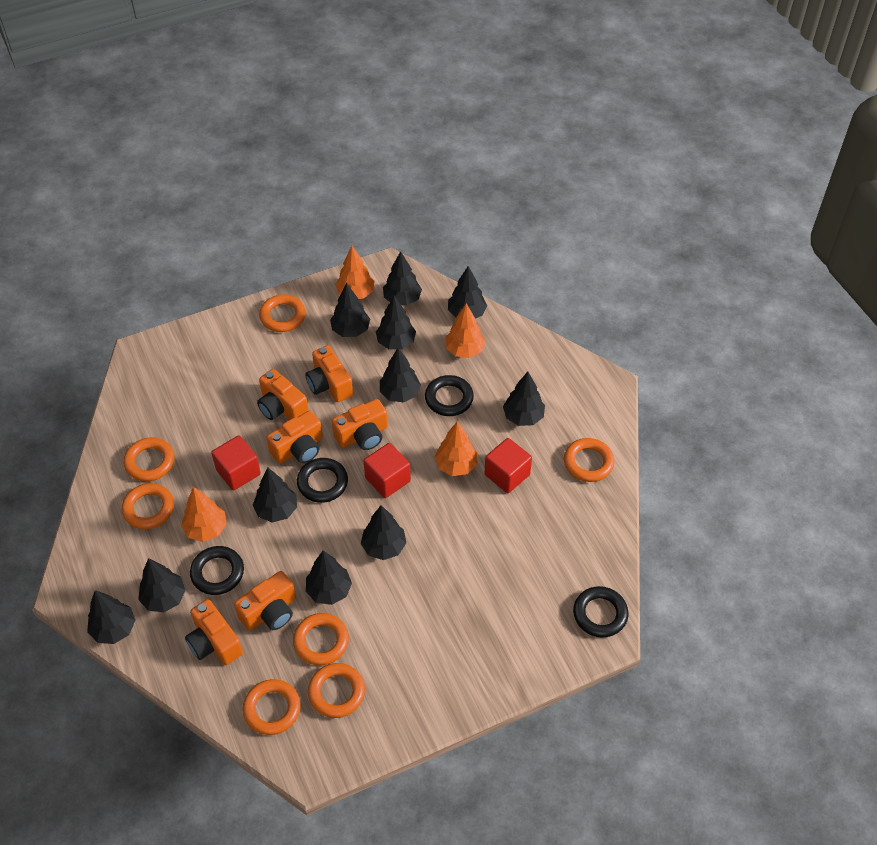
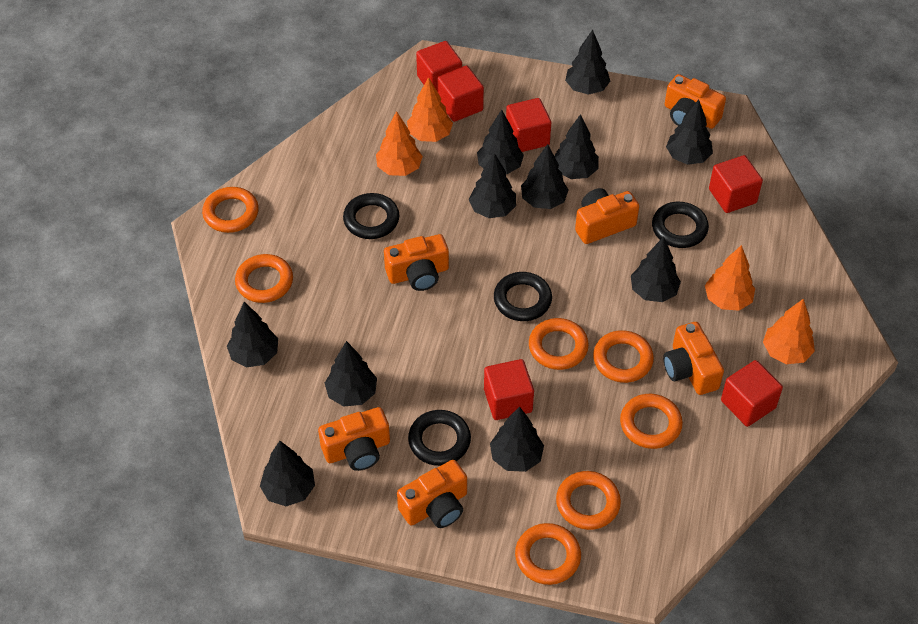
red cube: 3 -> 6

